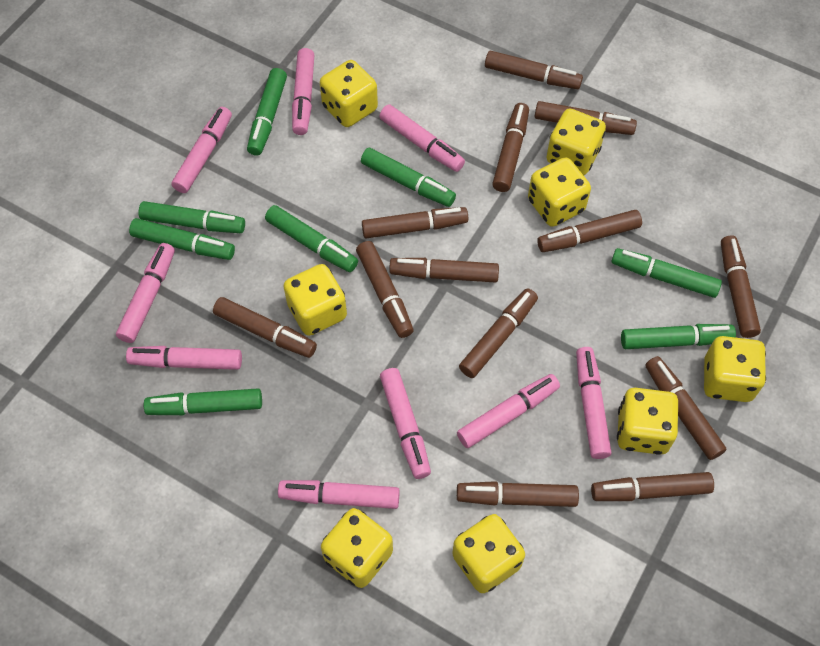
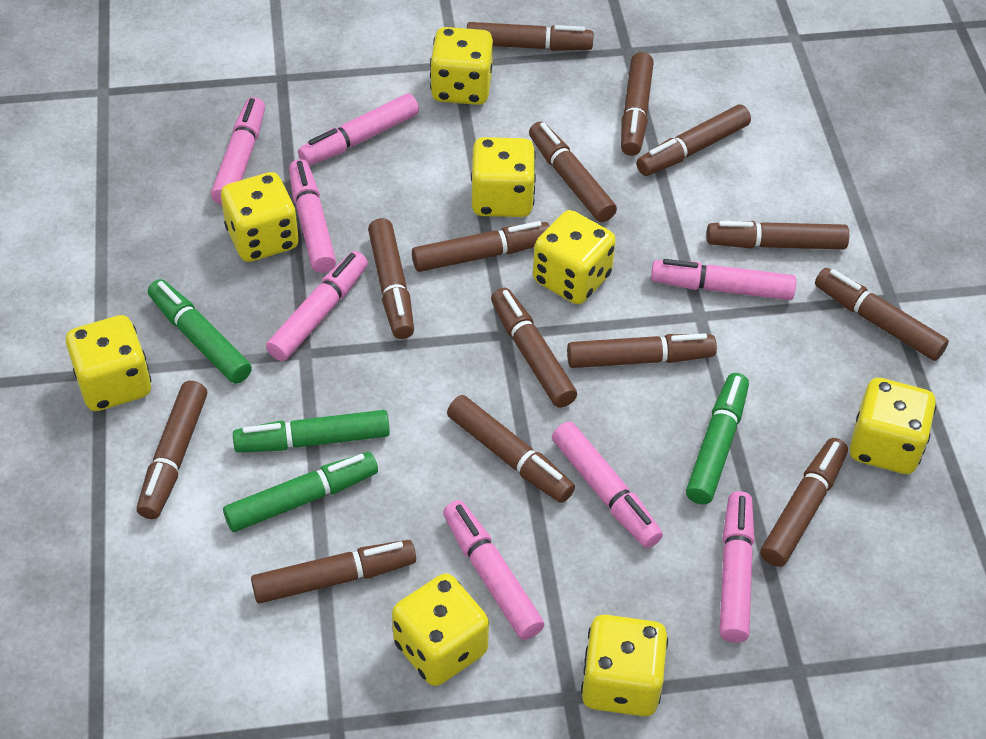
brown marker: 13 -> 14
green marker: 8 -> 4
pink marker: 9 -> 8

